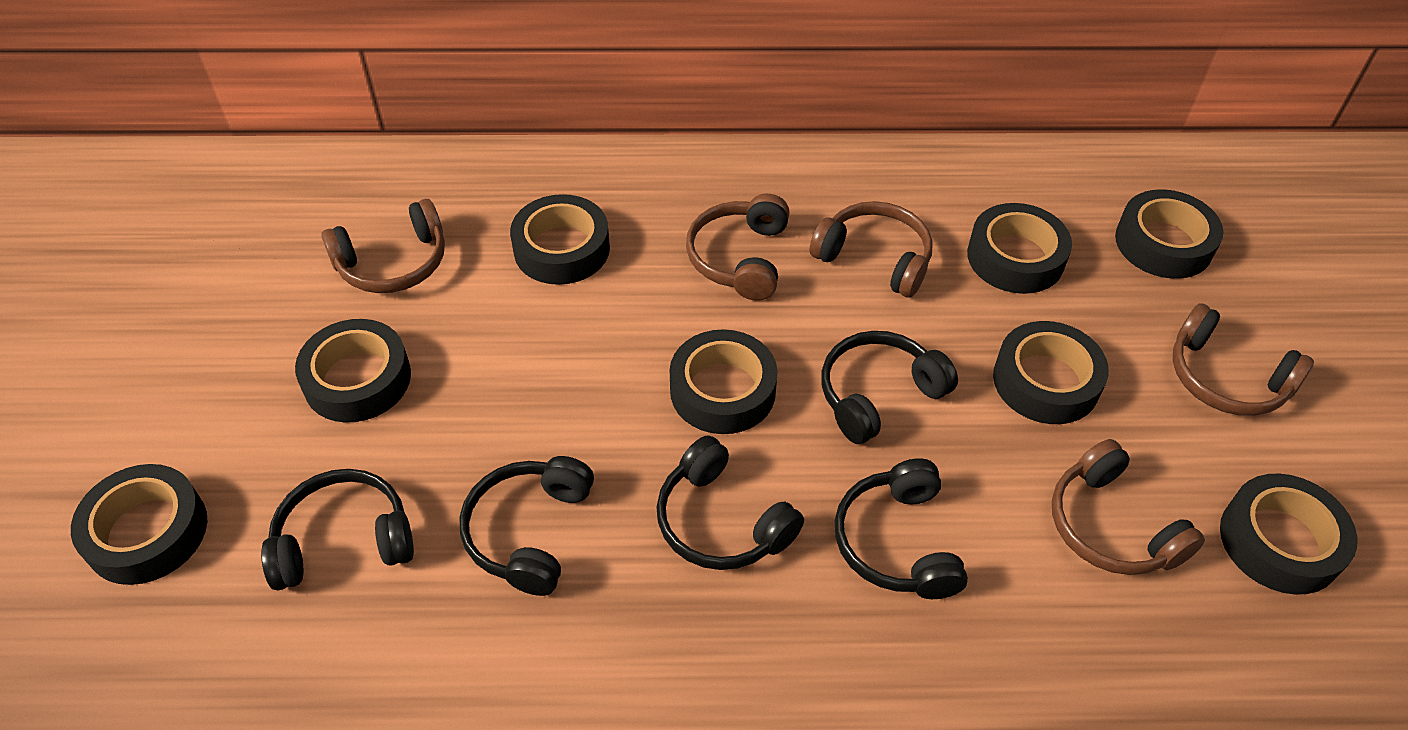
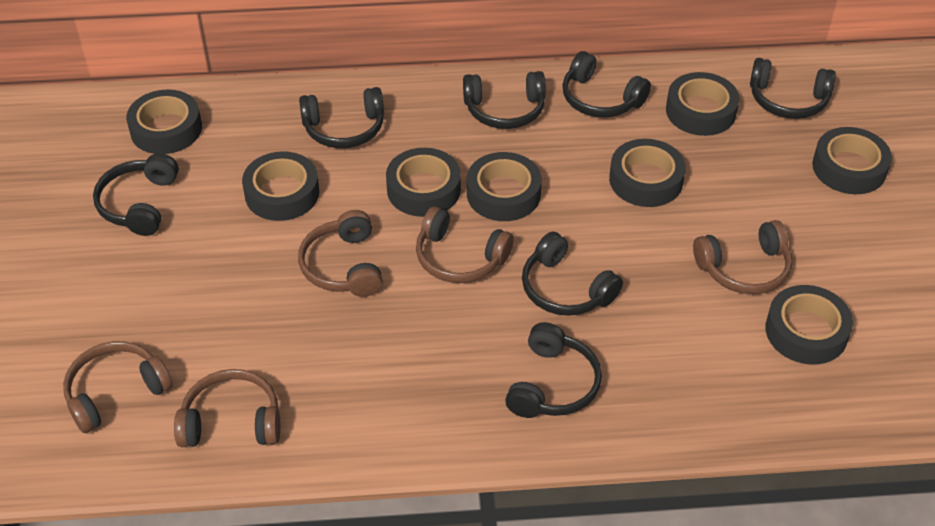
black headphones: 5 -> 7

